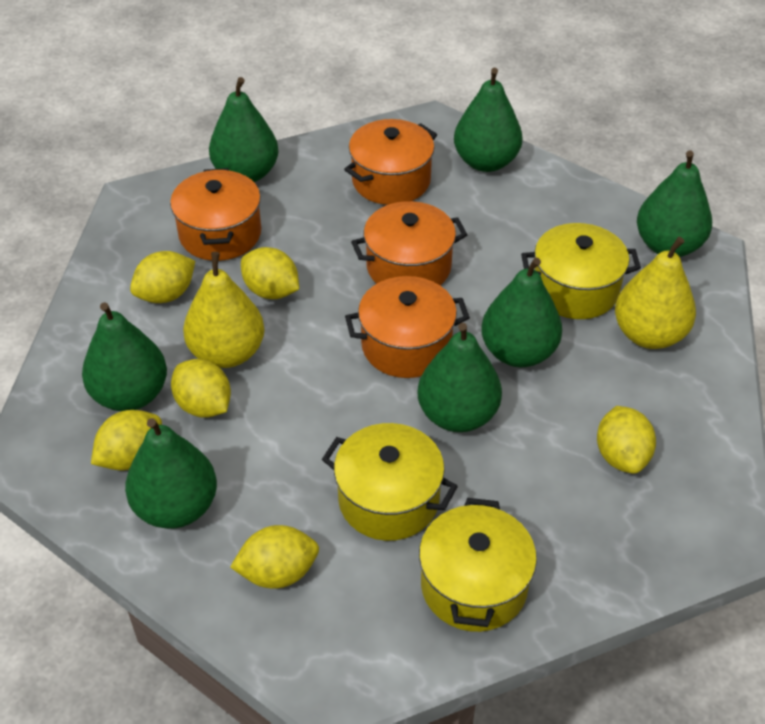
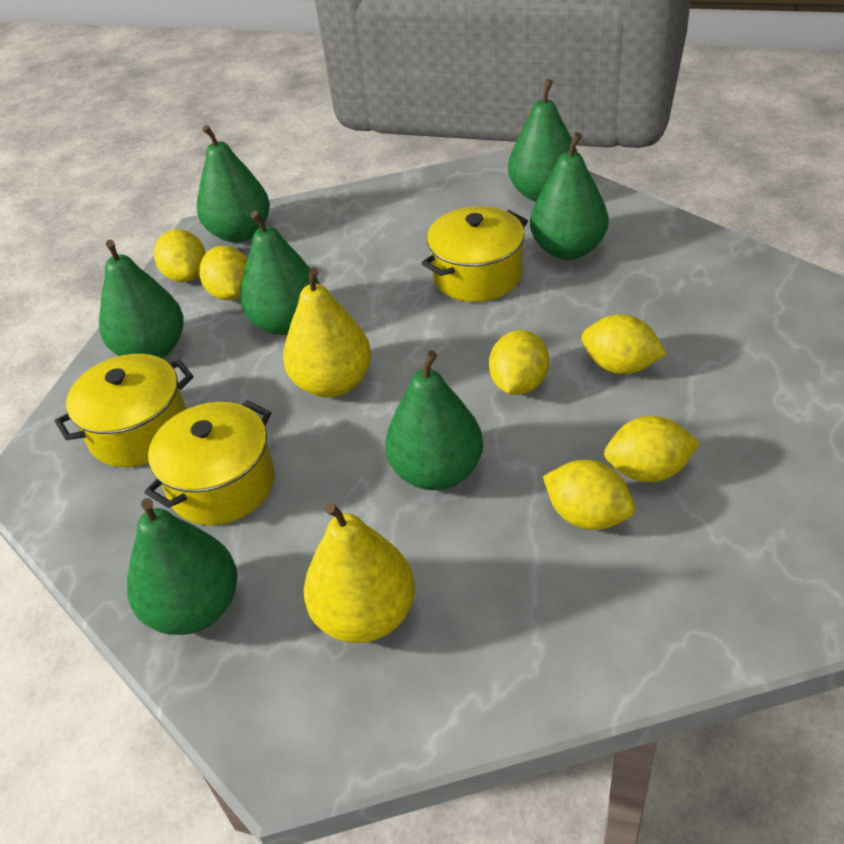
orange pot: 4 -> 0

